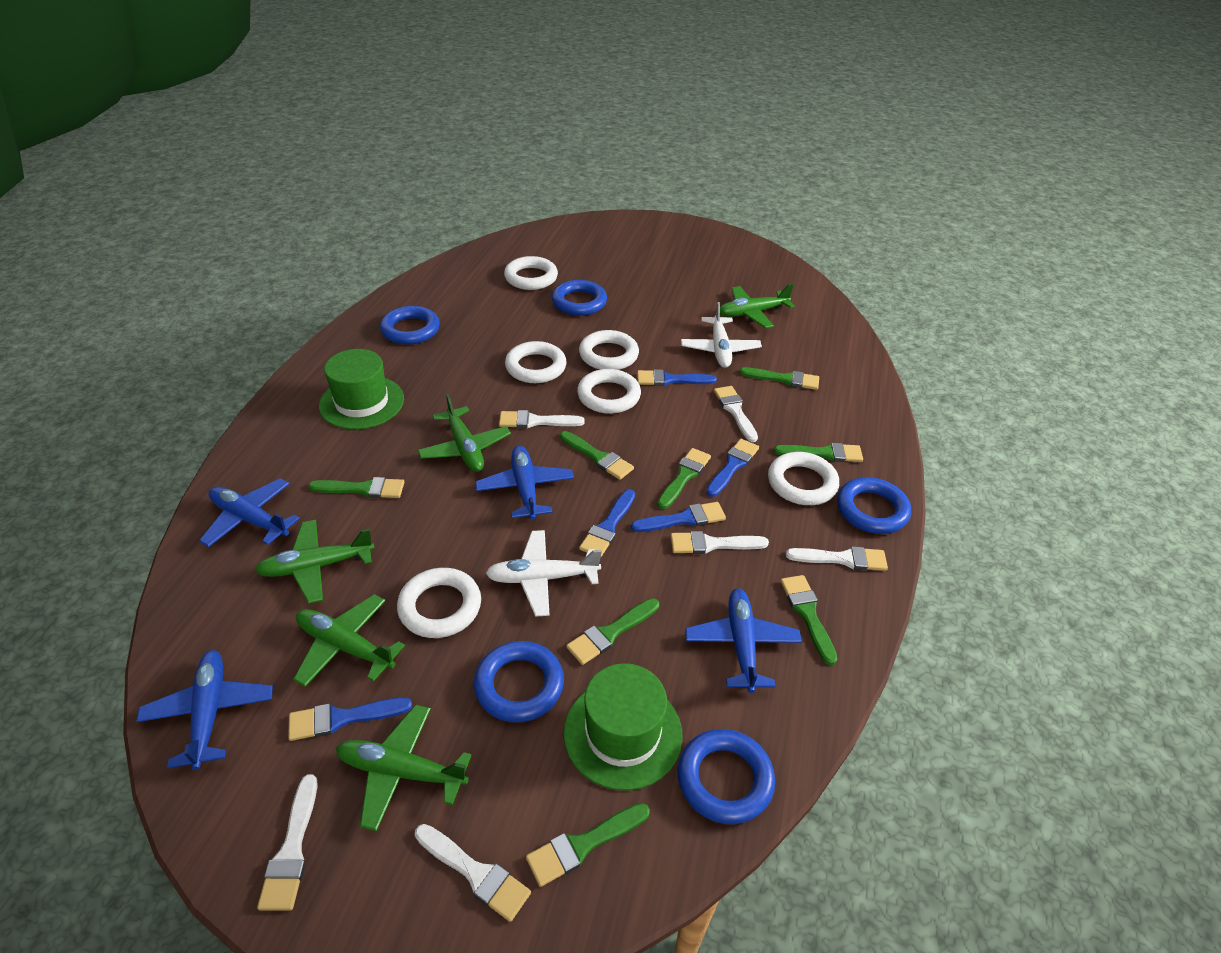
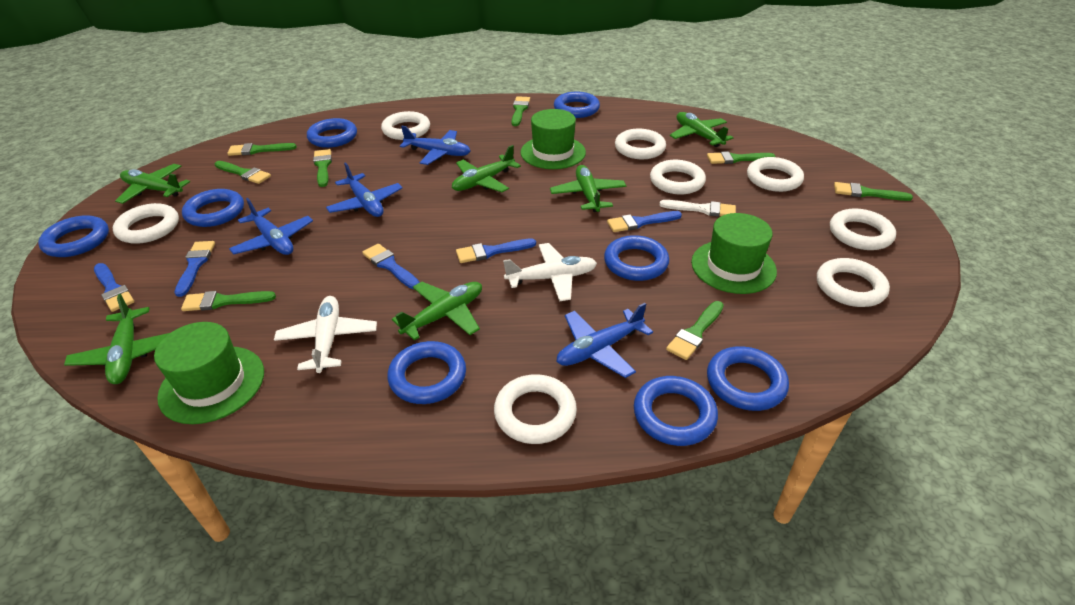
blue ring: 5 -> 8
green hat: 2 -> 3
green plane: 5 -> 6
white brush: 6 -> 1
white ring: 6 -> 8

